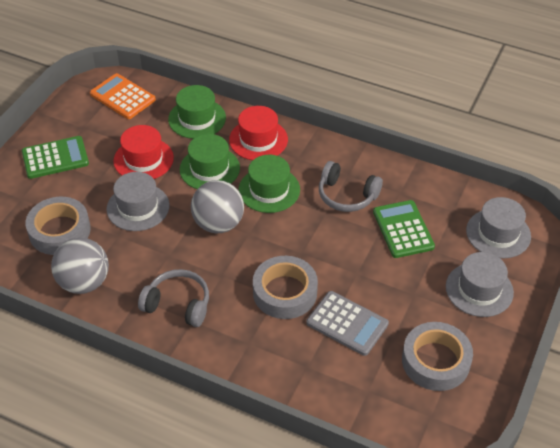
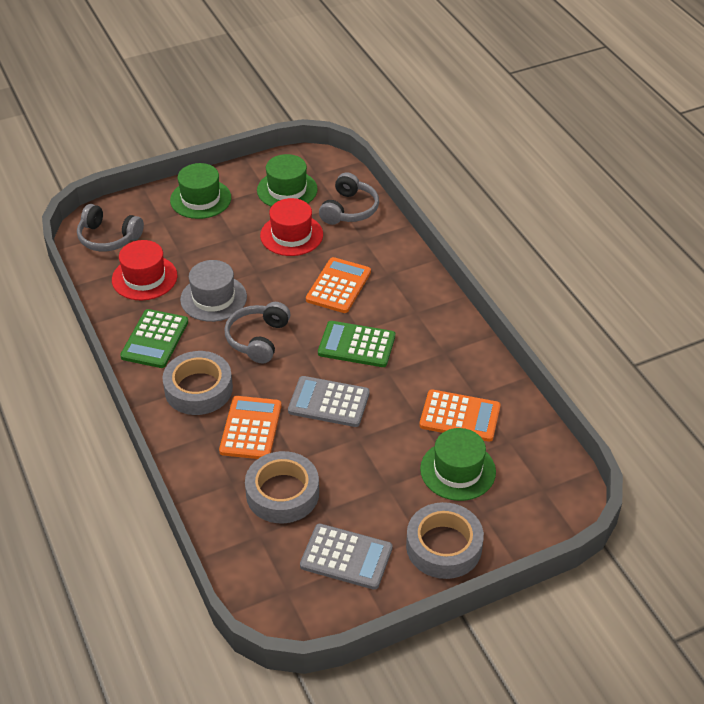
grey ball: 2 -> 0
grey calculator: 1 -> 2
grey hat: 3 -> 1
grey headphones: 2 -> 3
orange calculator: 1 -> 3

